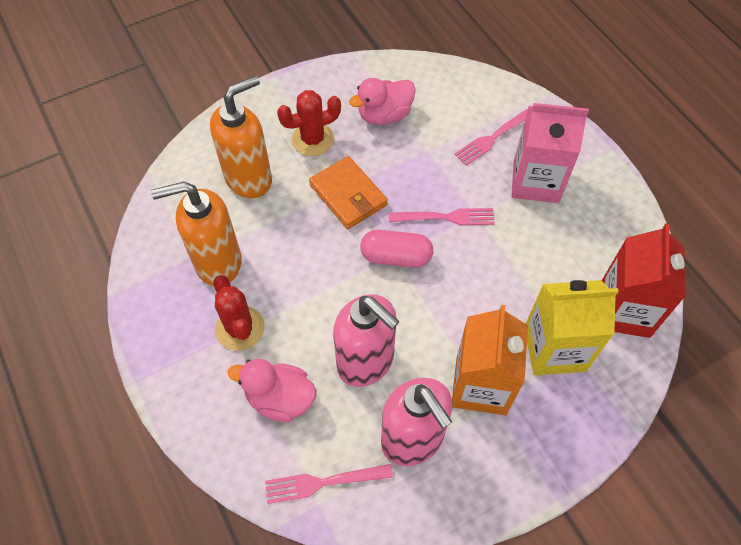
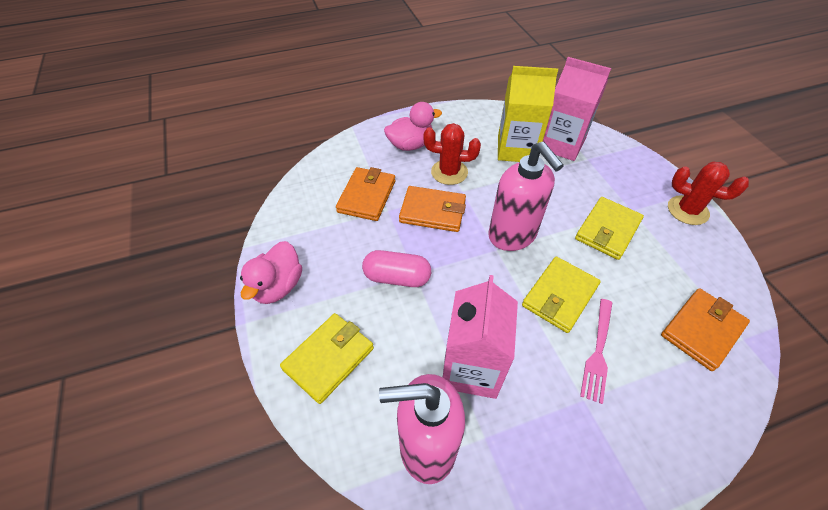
orange carton: 1 -> 0
orange soap dispenser: 2 -> 0
orange wallet: 1 -> 3
pink carton: 1 -> 2
pink fork: 3 -> 1
red carton: 1 -> 0
yellow wallet: 0 -> 3

